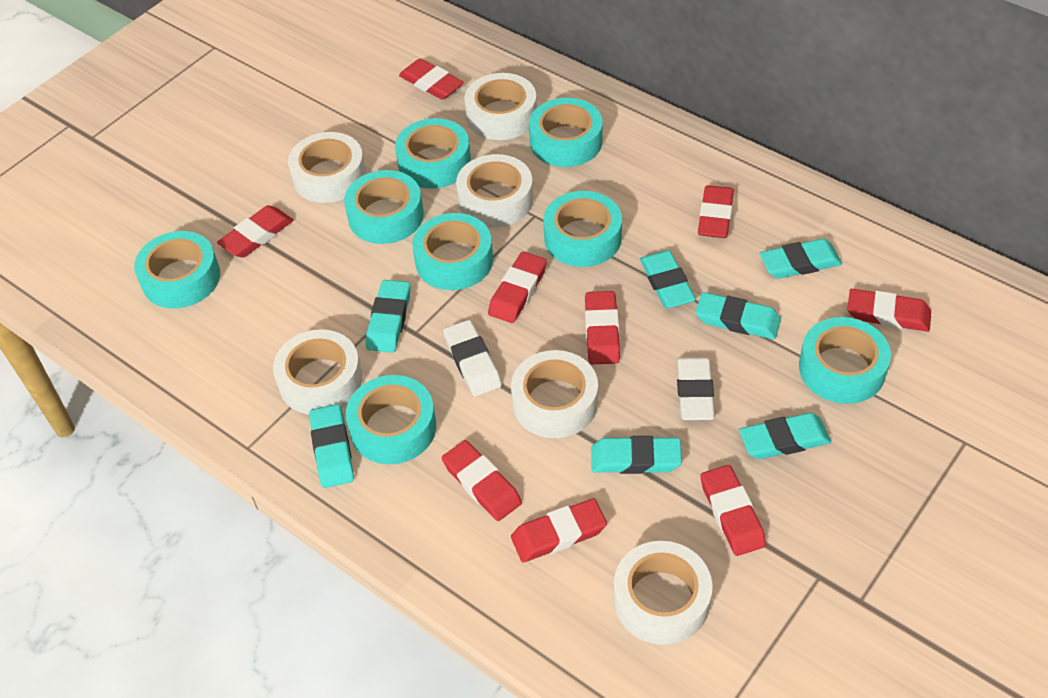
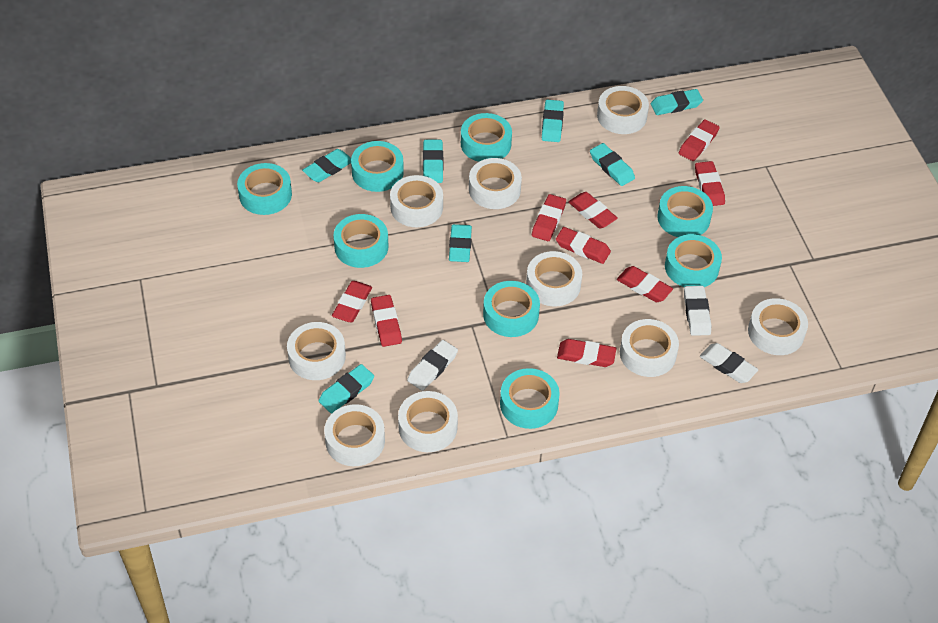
white eraser: 2 -> 3
white tape: 6 -> 9

